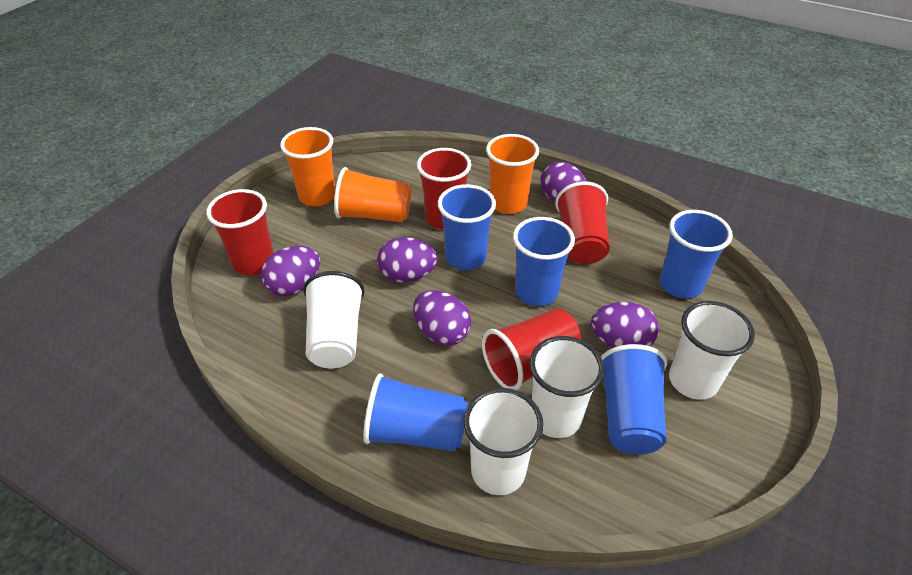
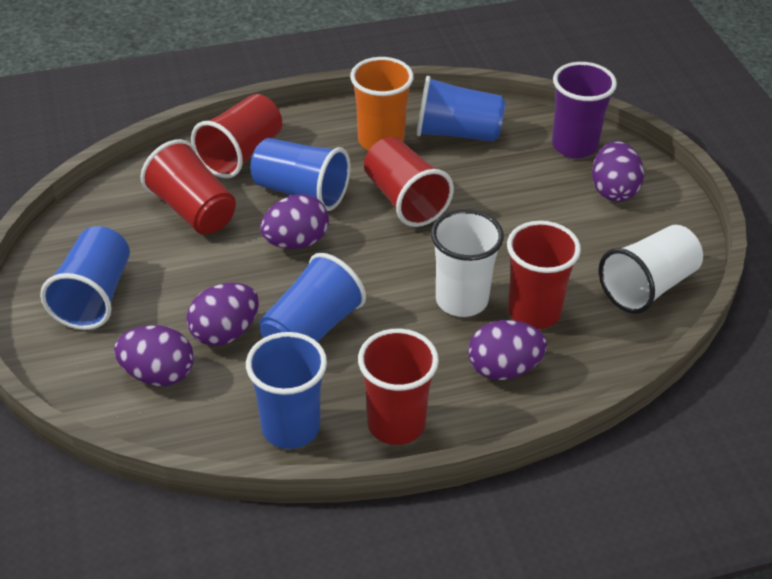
orange cup: 3 -> 1
purple cup: 0 -> 1
red cup: 4 -> 5
white cup: 4 -> 2

